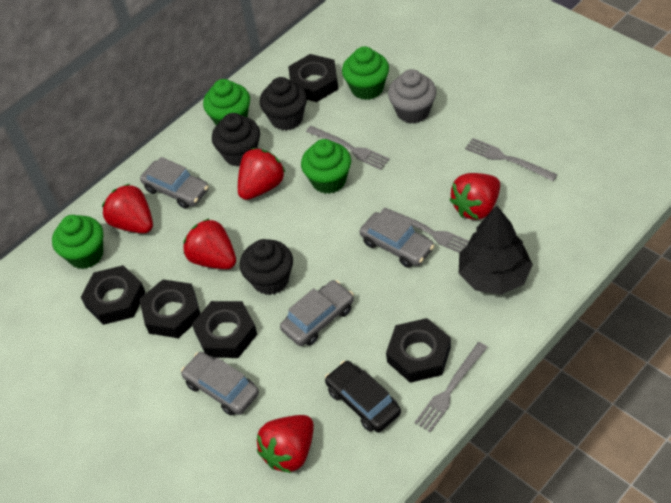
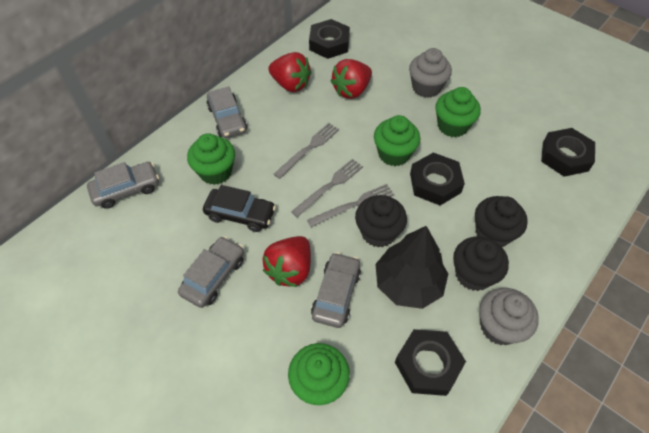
black nut: 5 -> 4
grey cupcake: 1 -> 2
grey fork: 4 -> 3
red strawberry: 5 -> 3

